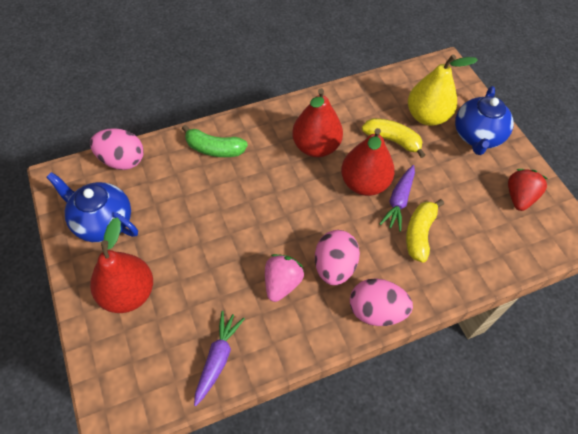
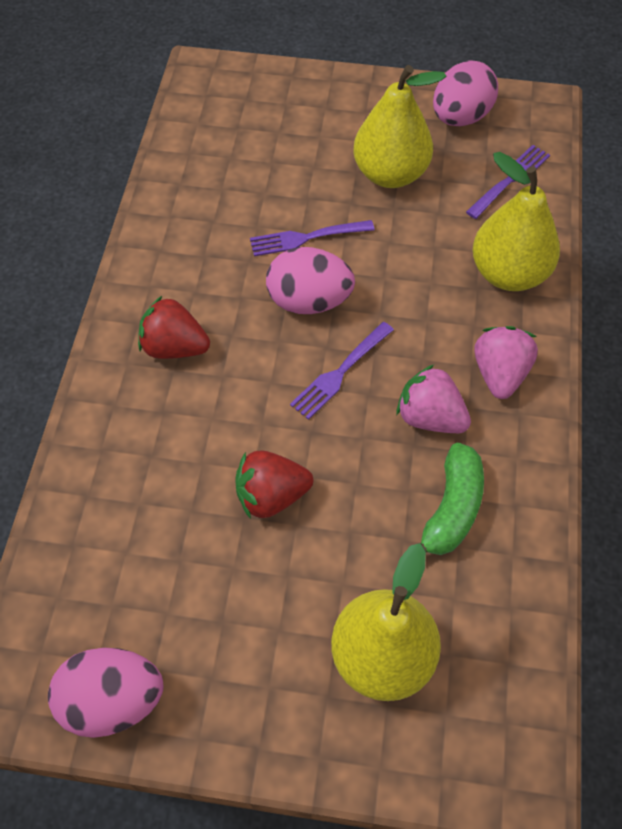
blue teapot: 2 -> 0
pink strawberry: 1 -> 2
purple carrot: 2 -> 0
purple fork: 0 -> 3
red pear: 3 -> 0
red strawberry: 1 -> 2
yellow banana: 2 -> 0
yellow pear: 1 -> 3

